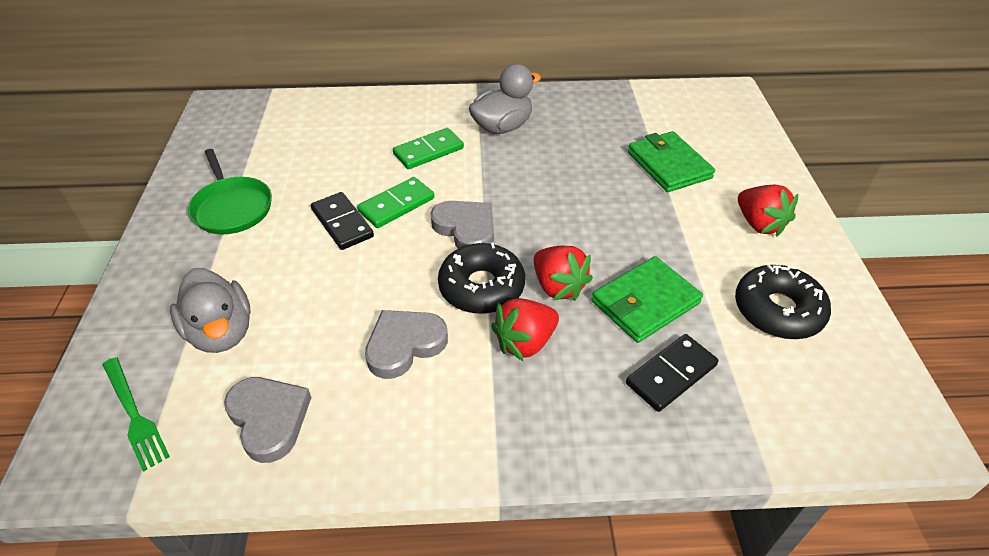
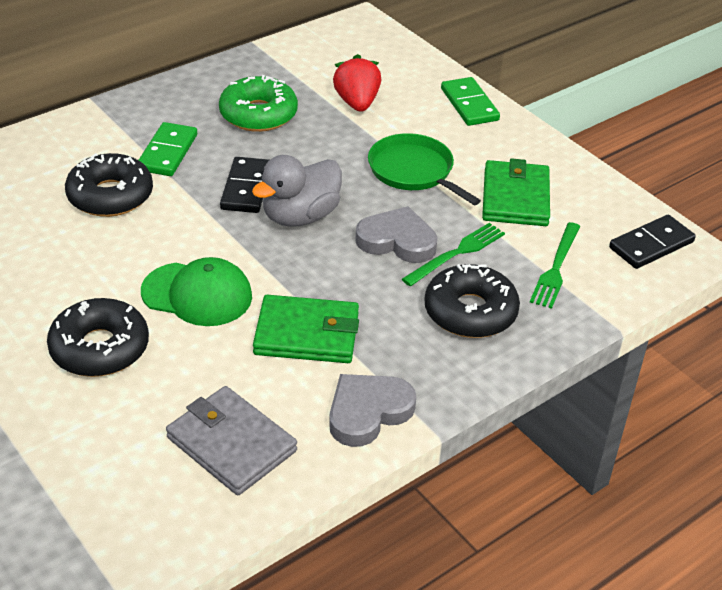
black donut: 2 -> 3
green cap: 0 -> 1
green donut: 0 -> 1
green fork: 1 -> 2
grey duck: 2 -> 1
grey heart: 3 -> 2
grey wallet: 0 -> 1
red strawberry: 3 -> 1

